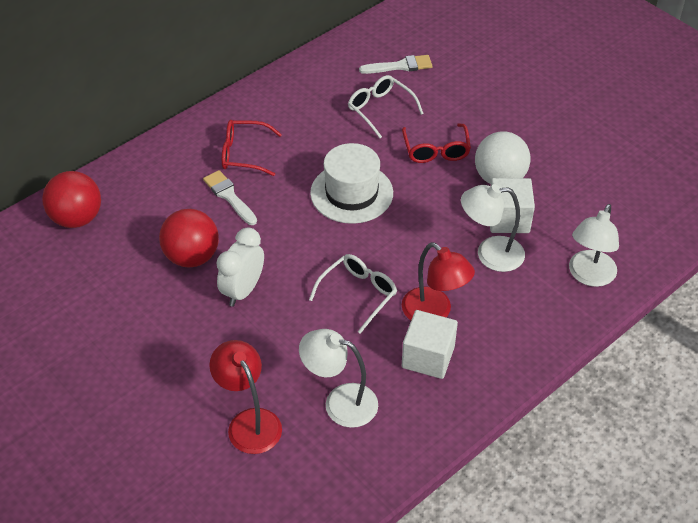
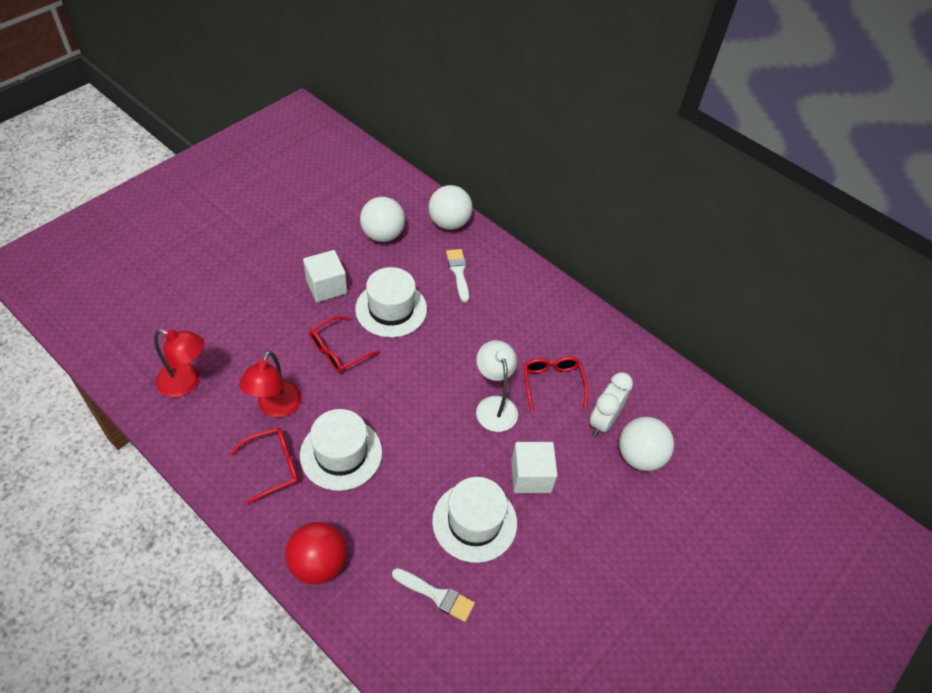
red ball: 2 -> 1
red glasses: 2 -> 3
white ball: 1 -> 3
white glasses: 2 -> 0
white hat: 1 -> 3
white lamp: 3 -> 1

